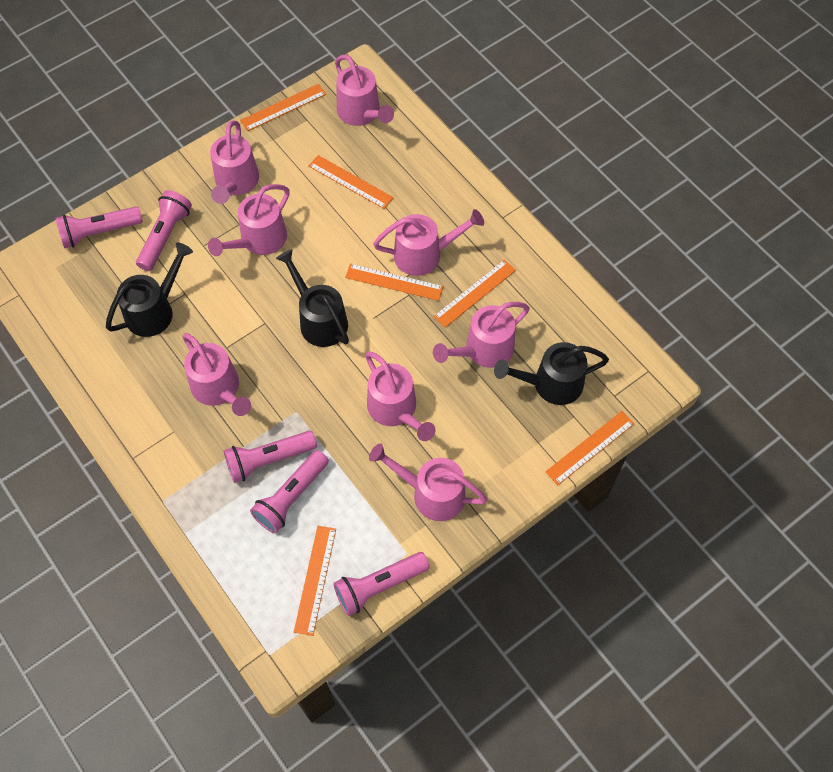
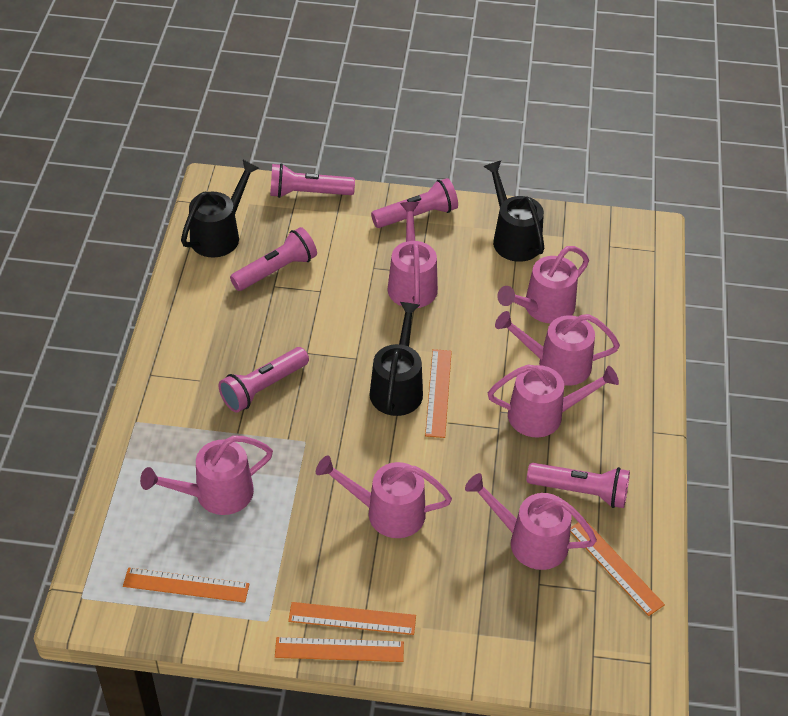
orange ruler: 6 -> 5
pink watering can: 8 -> 7

